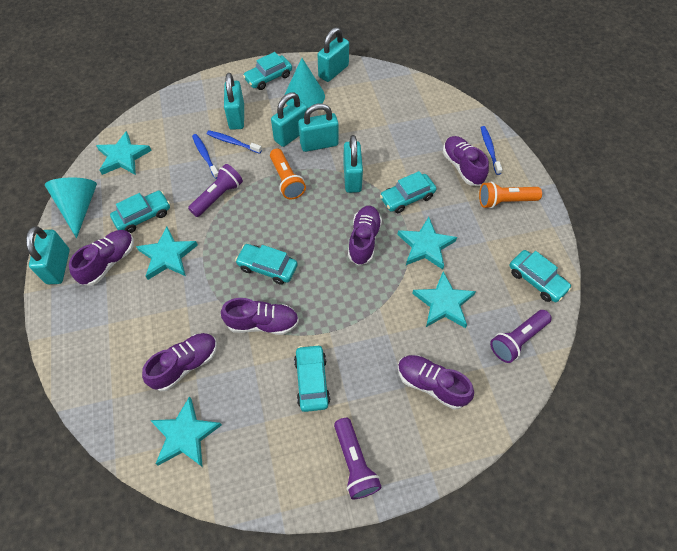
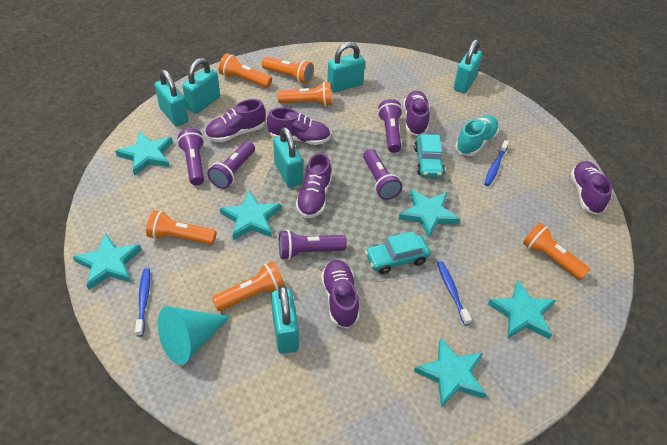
orange flashlight: 2 -> 6
purple flashlight: 3 -> 5
turquoise car: 6 -> 2
turquoise cone: 2 -> 1
turquoise shoe: 0 -> 1
turquoise star: 5 -> 6

